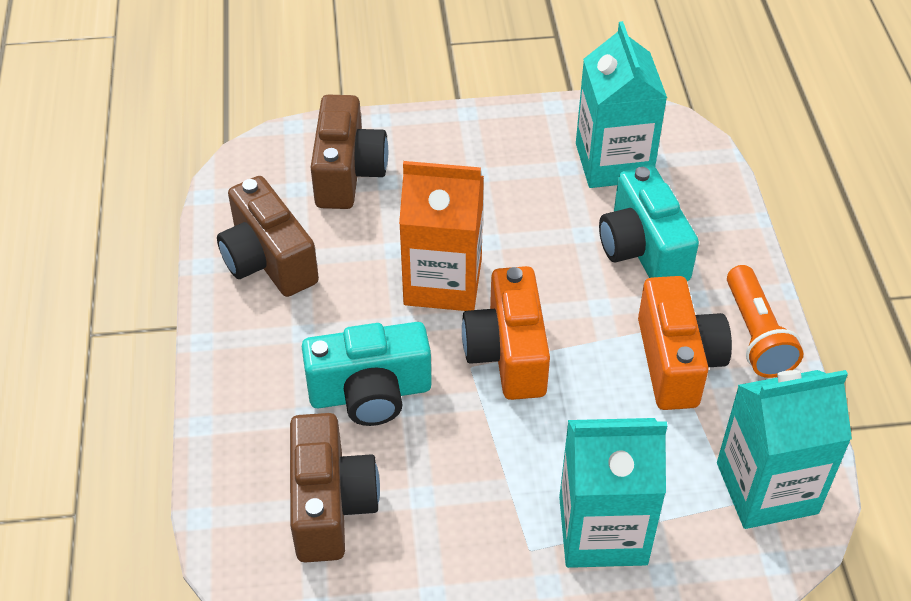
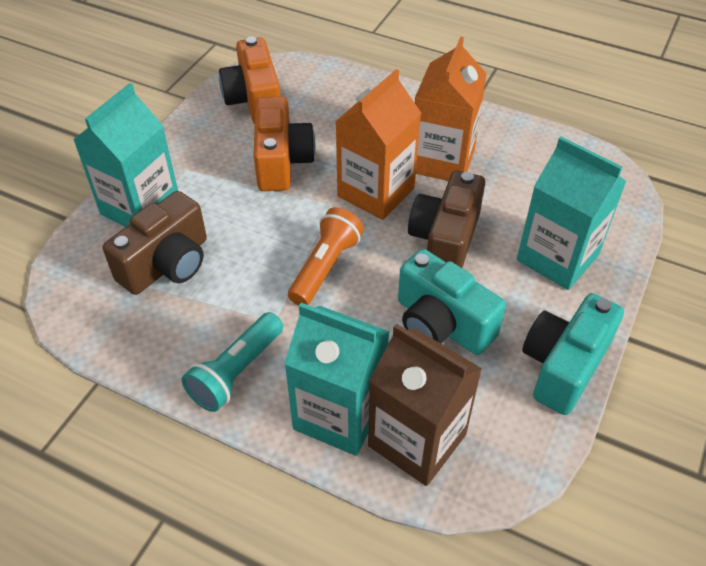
brown camera: 3 -> 2
brown carton: 0 -> 1
orange carton: 1 -> 2
turquoise flashlight: 0 -> 1

